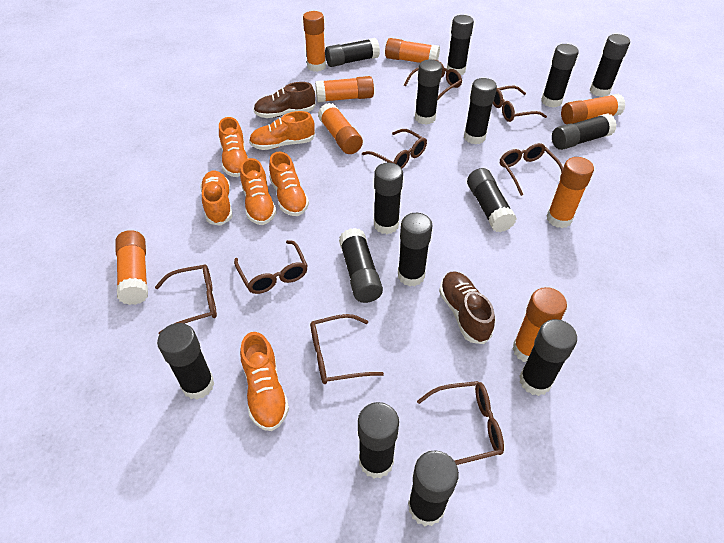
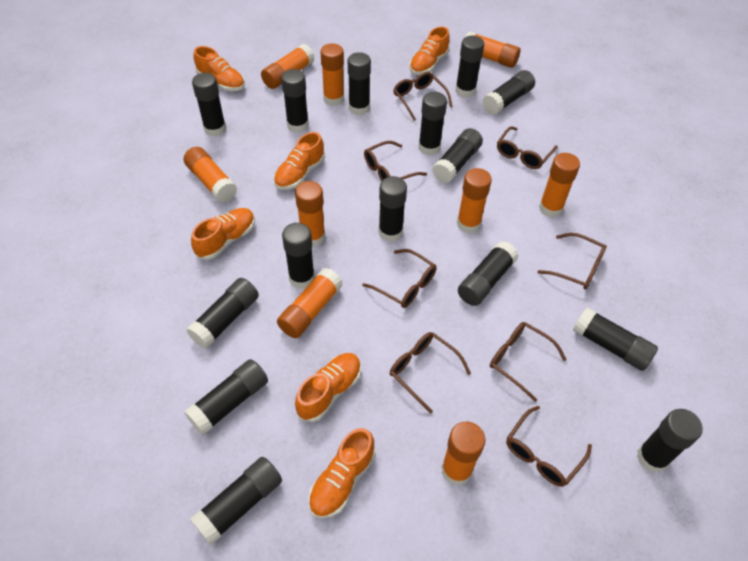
brown shoe: 2 -> 0
orange glue stick: 8 -> 9

